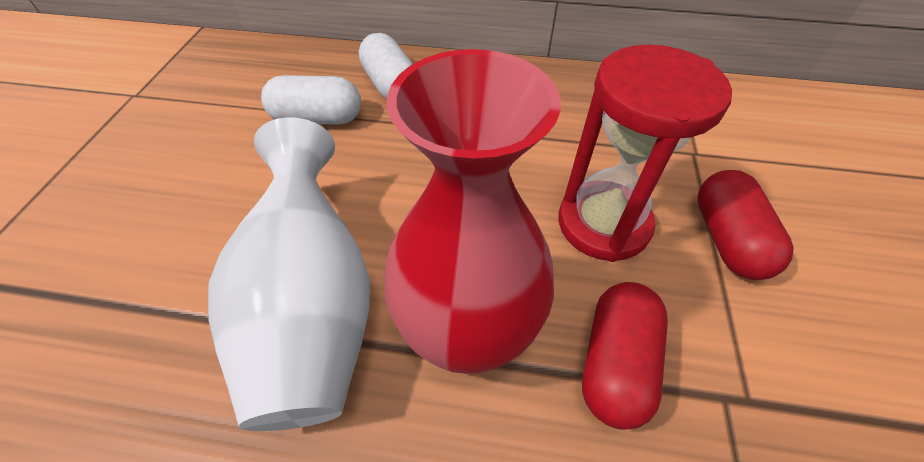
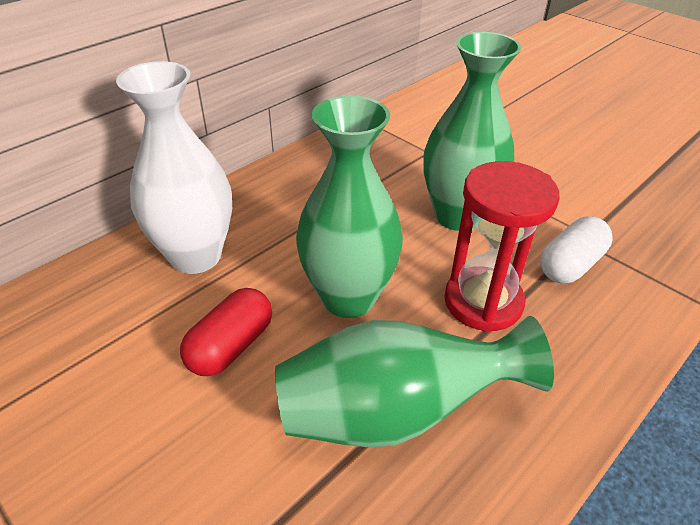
green vase: 0 -> 3
red capsule: 2 -> 1
red vase: 1 -> 0
white capsule: 2 -> 1

